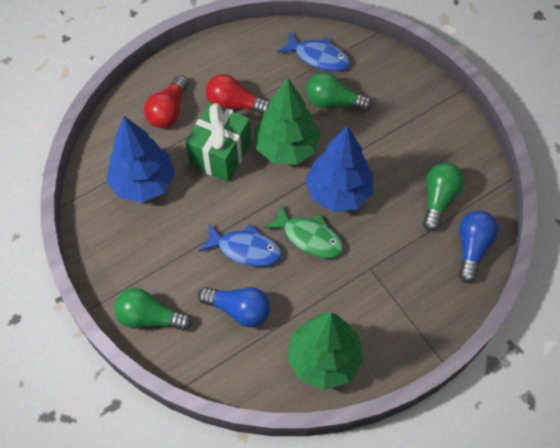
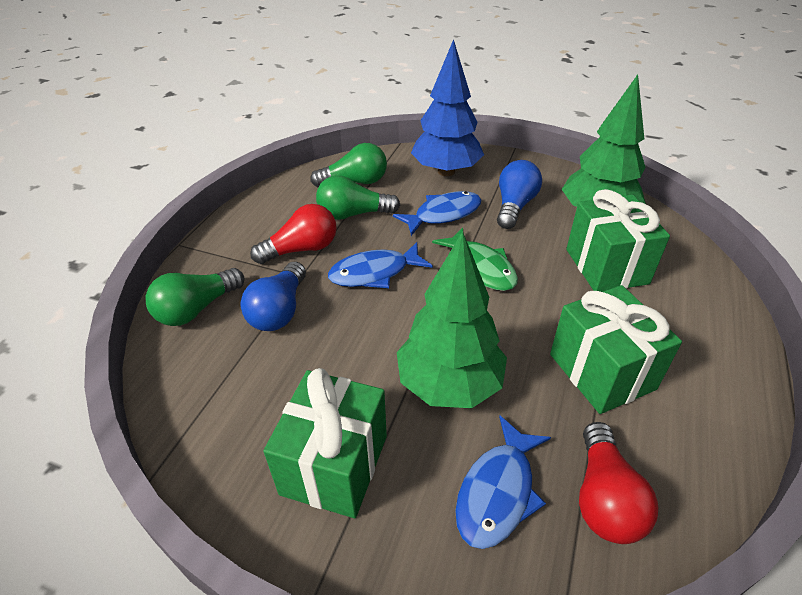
blue fish: 2 -> 3
blue tree: 2 -> 1
green gift: 1 -> 3

